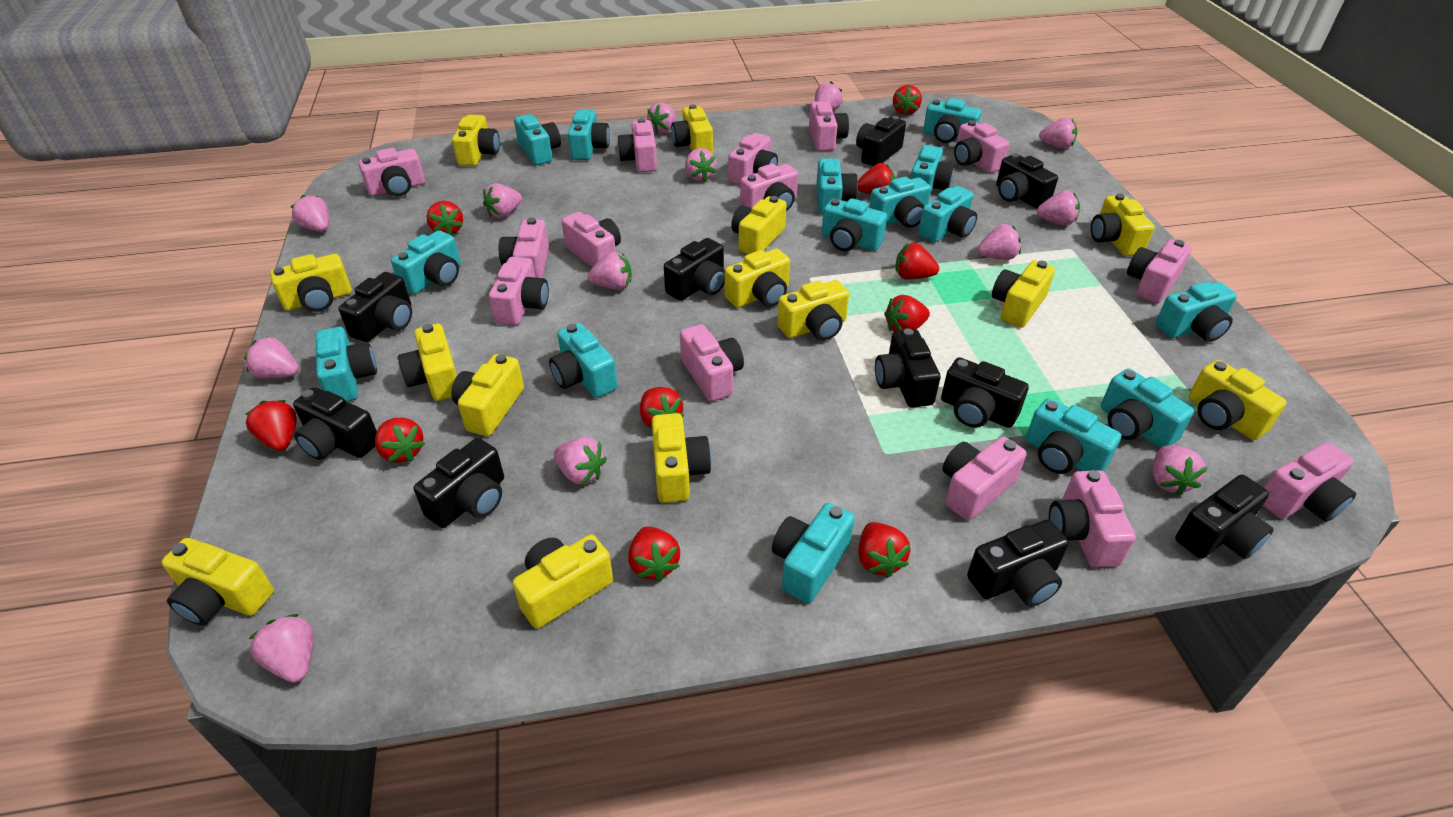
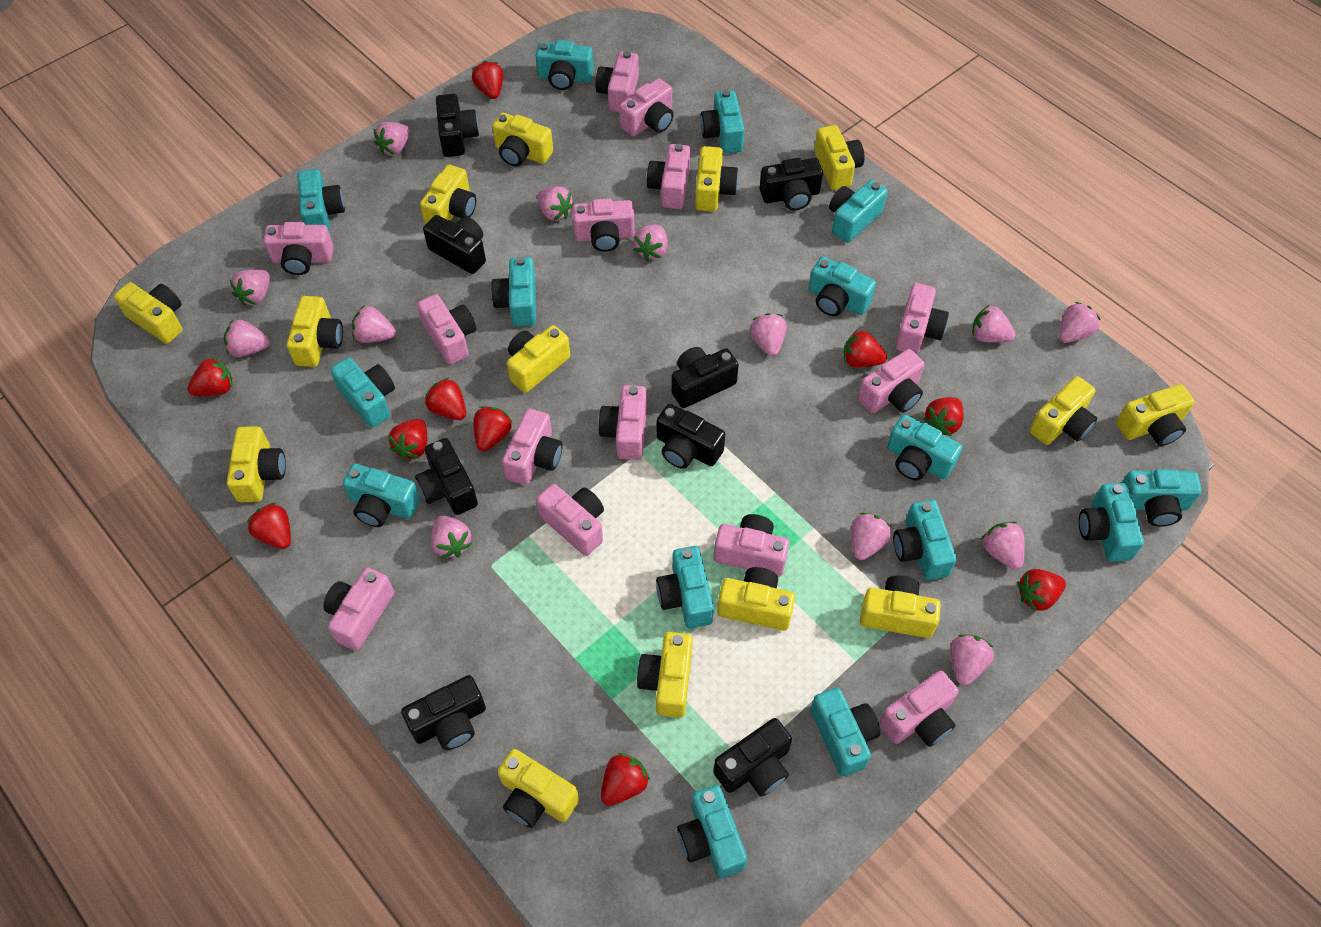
black camera: 10 -> 8

